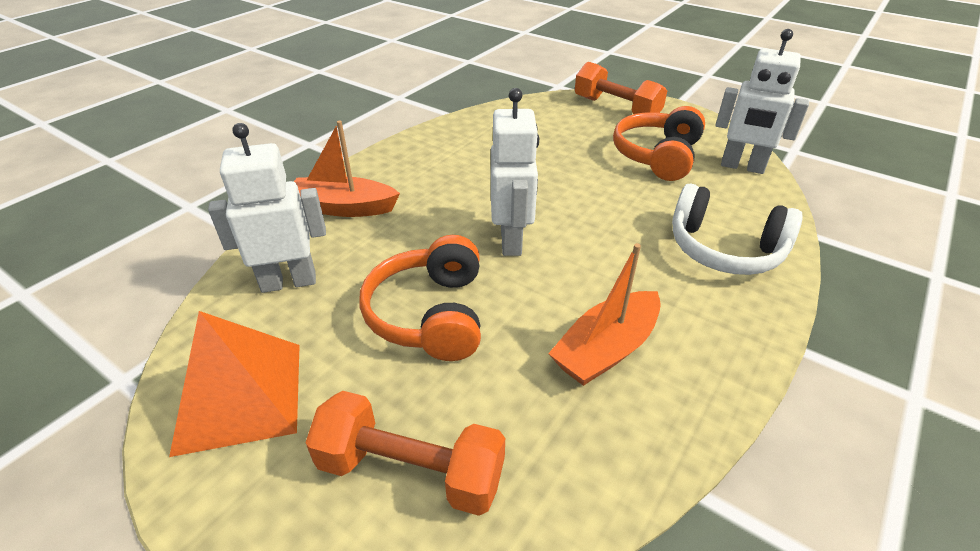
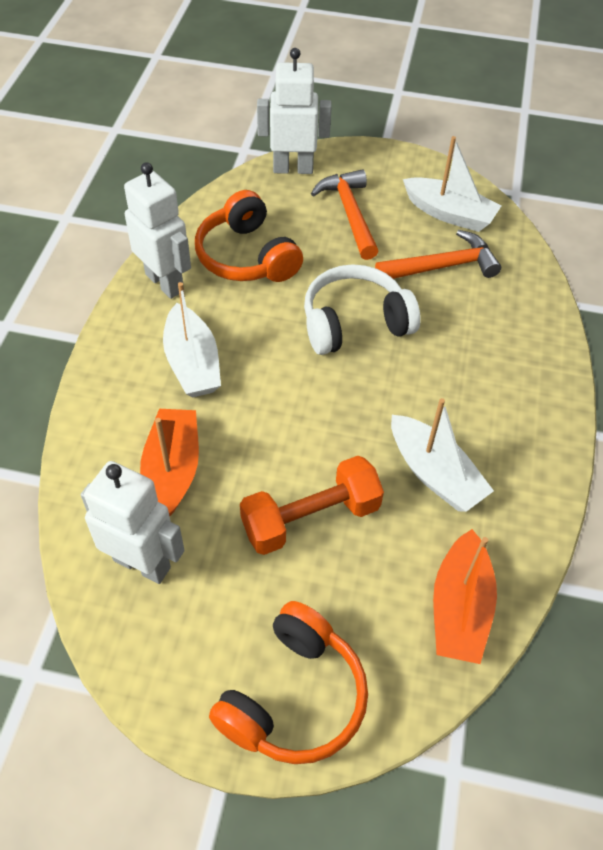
orange dumbbell: 2 -> 1
orange hammer: 0 -> 2
orange pyramid: 1 -> 0
white boat: 0 -> 3

